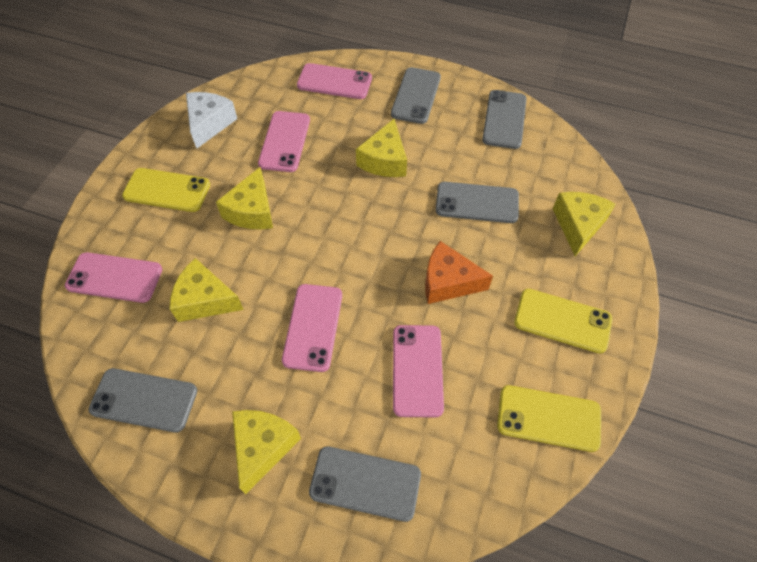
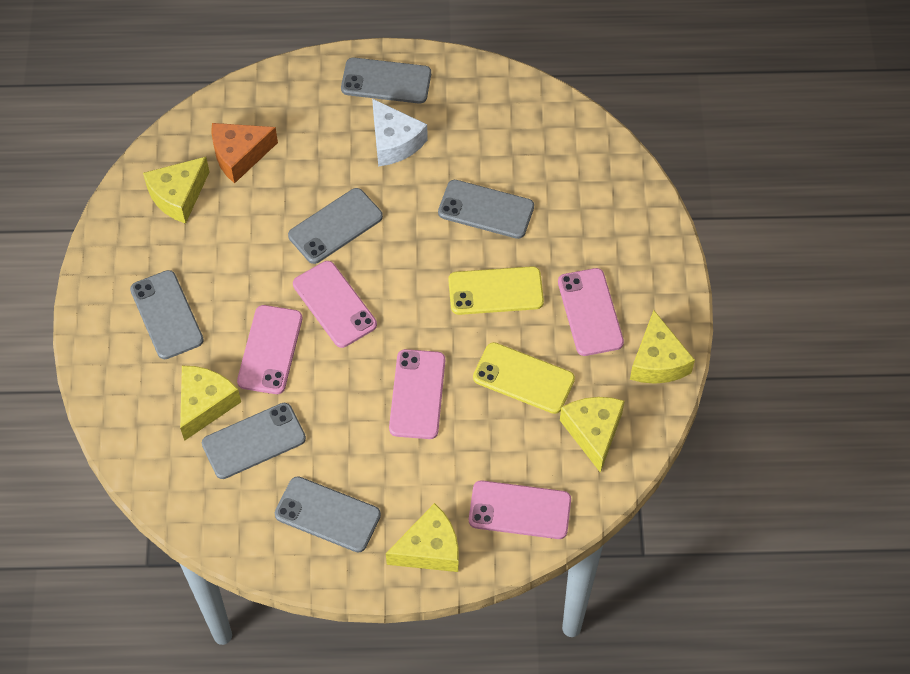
grey phone: 5 -> 6
yellow phone: 3 -> 2

